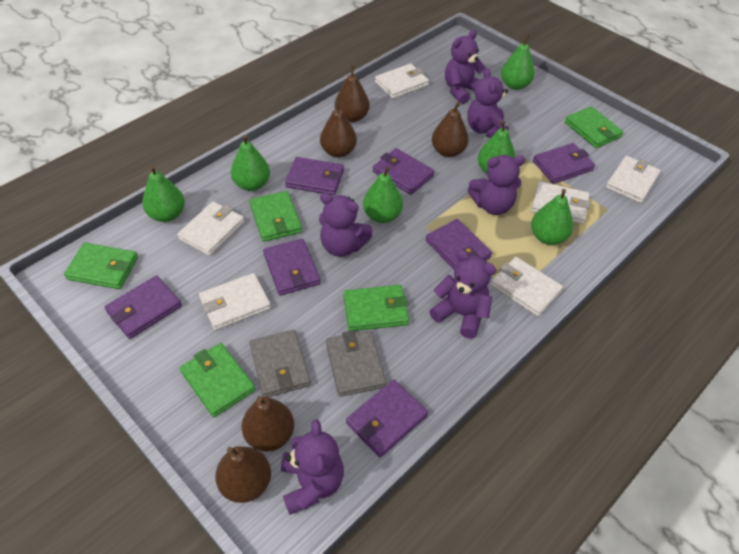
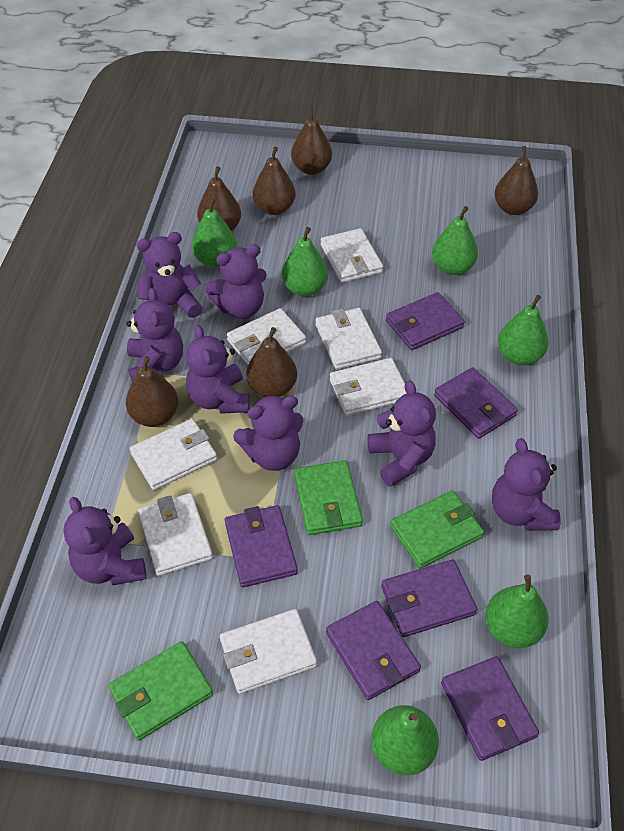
brown pear: 5 -> 6
green wallet: 5 -> 3
grey wallet: 2 -> 0
purple teddy bear: 6 -> 8
purple wallet: 7 -> 6
white wallet: 6 -> 7

